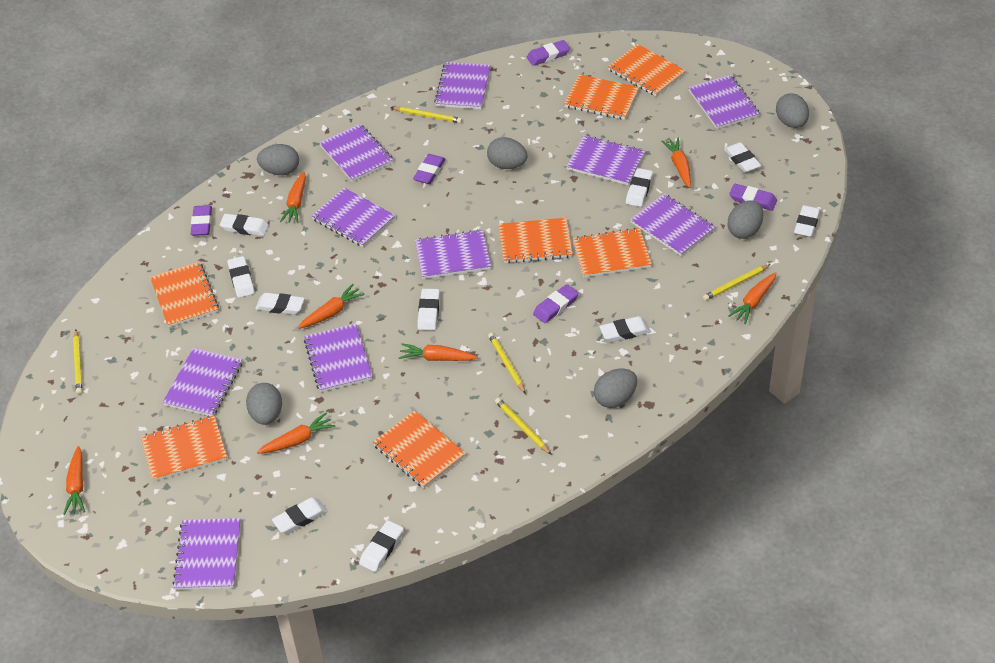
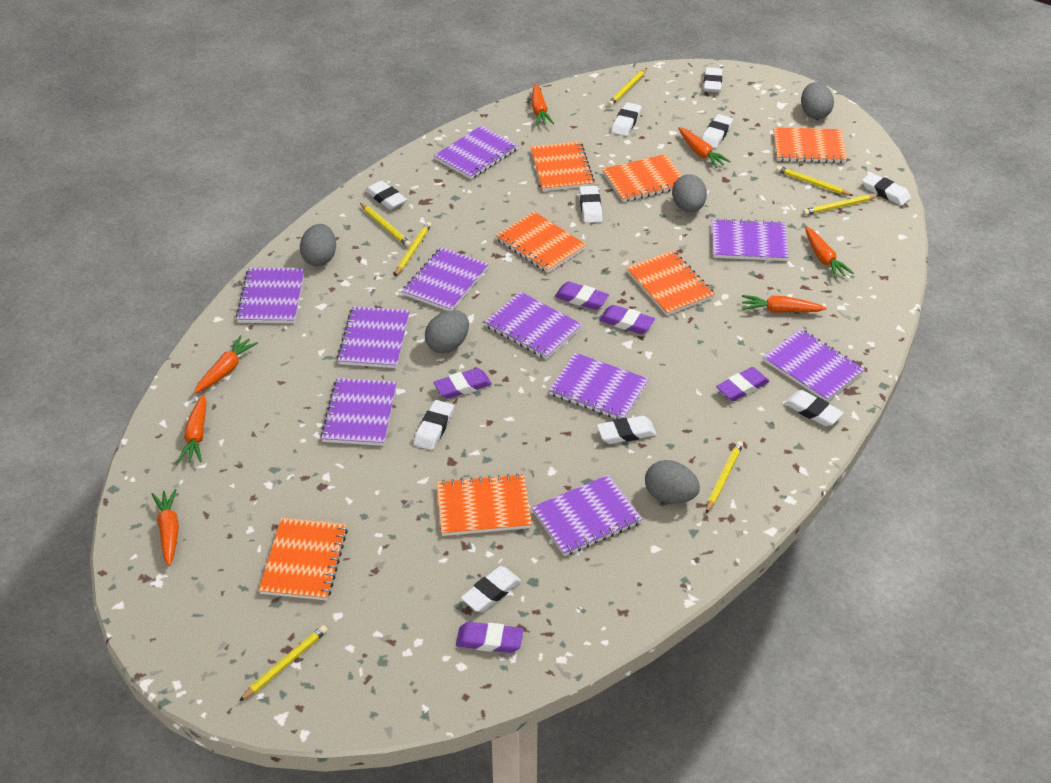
grey egg: 6 -> 5
yellow pencil: 5 -> 7

